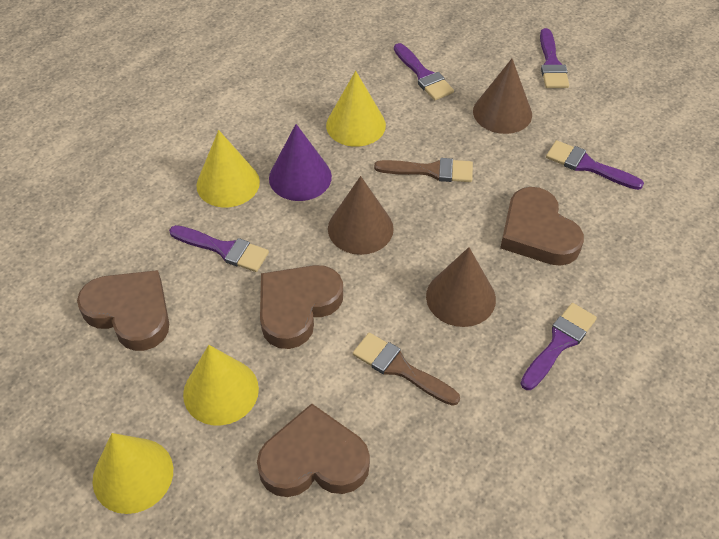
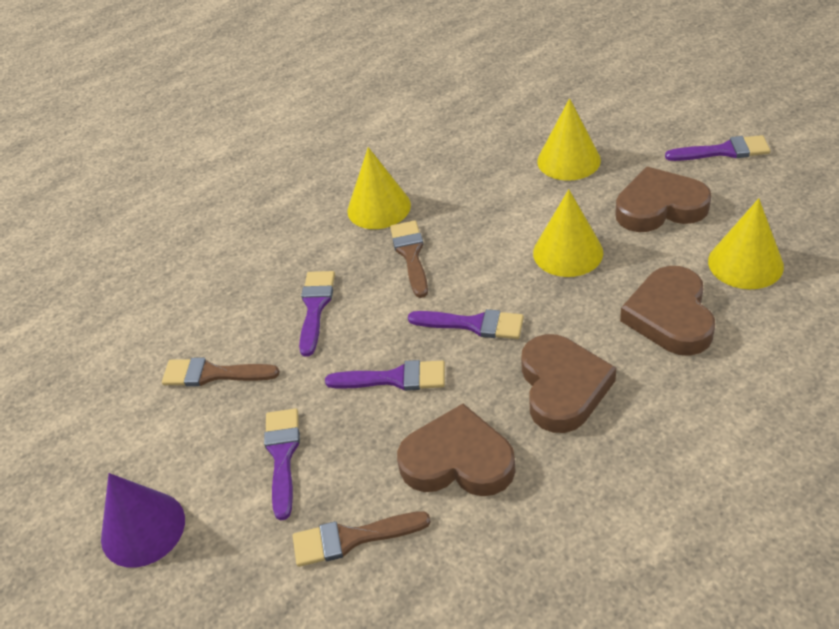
brown brush: 2 -> 3
brown cone: 3 -> 0

